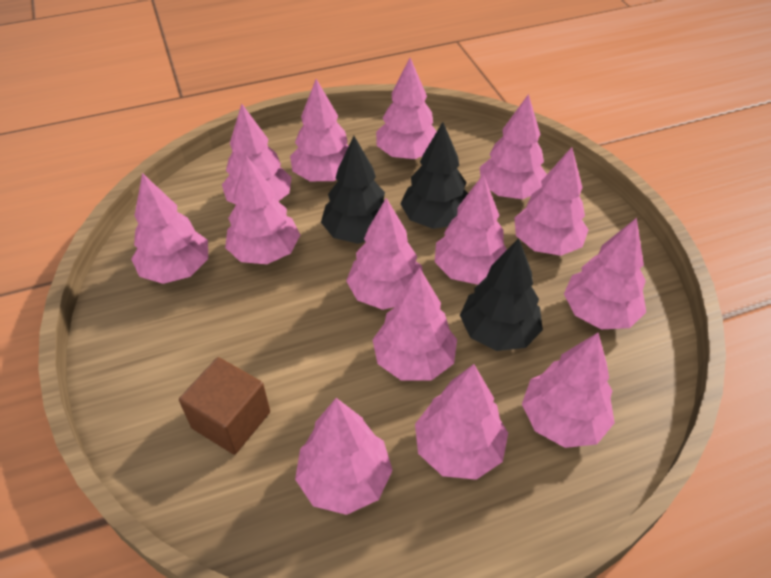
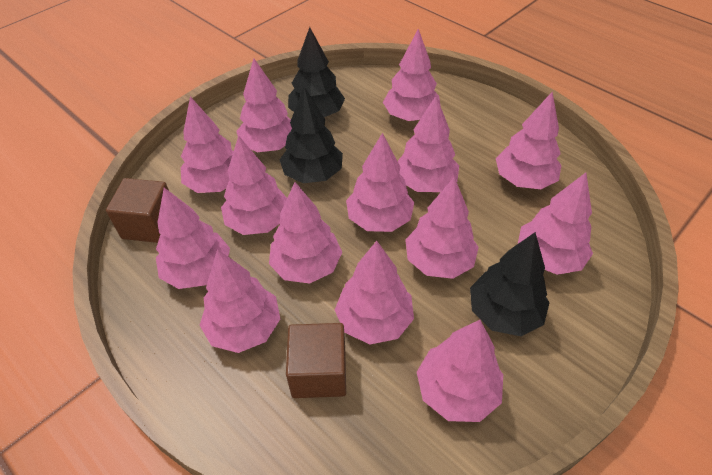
brown cube: 1 -> 2

